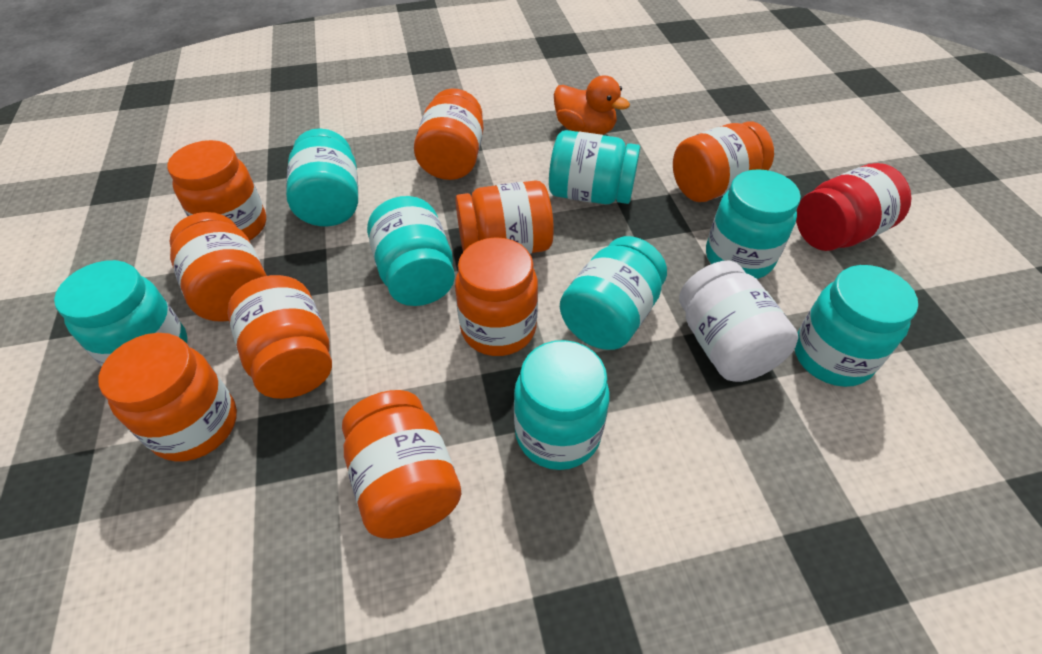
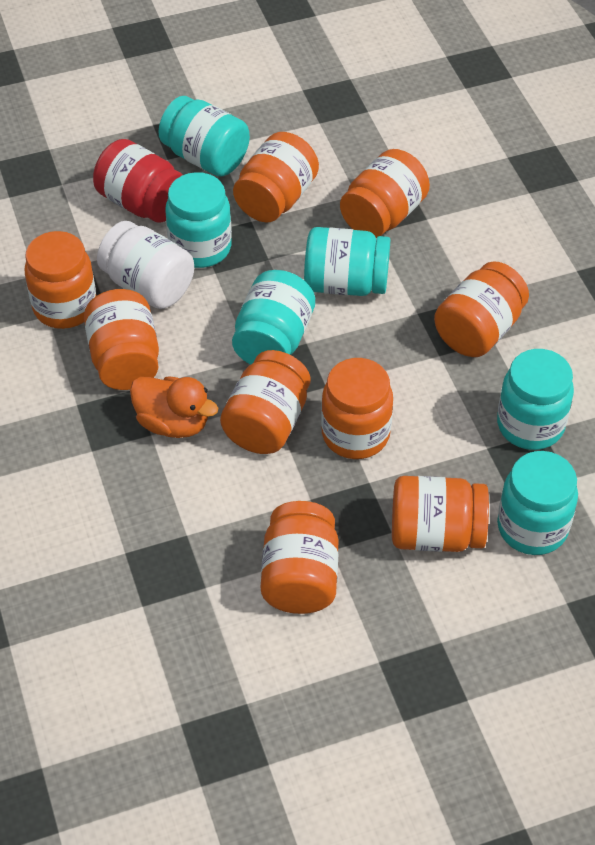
turquoise jar: 8 -> 6

